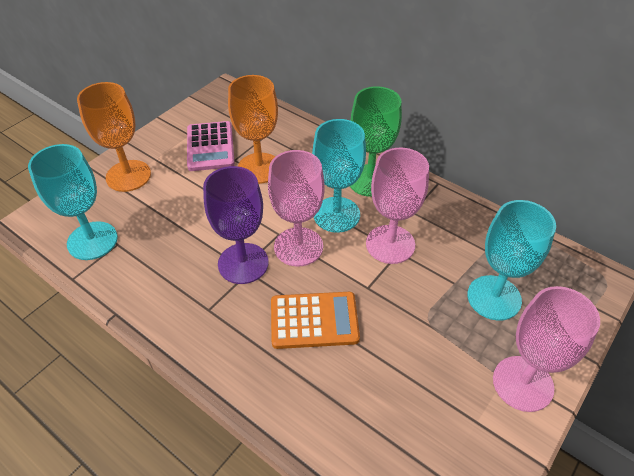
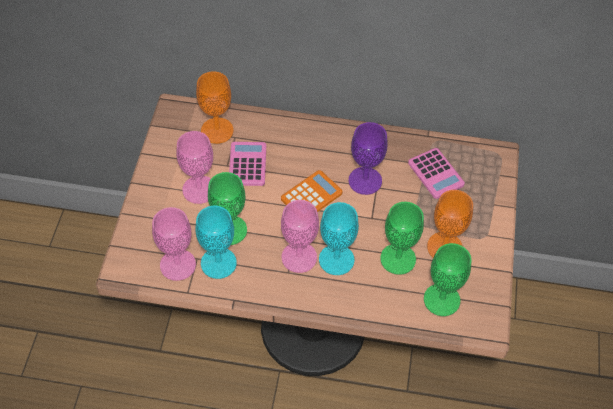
green goblet: 1 -> 3
pink calculator: 1 -> 2
turquoise goblet: 3 -> 2

